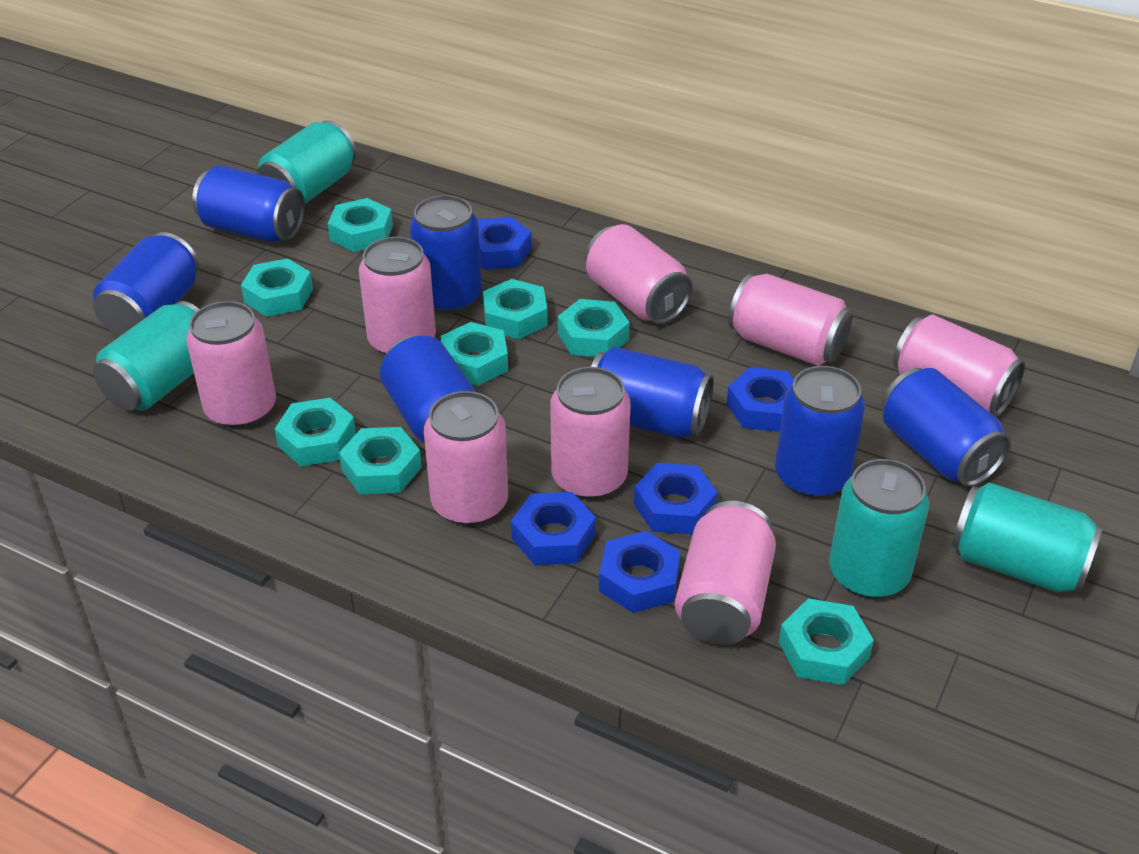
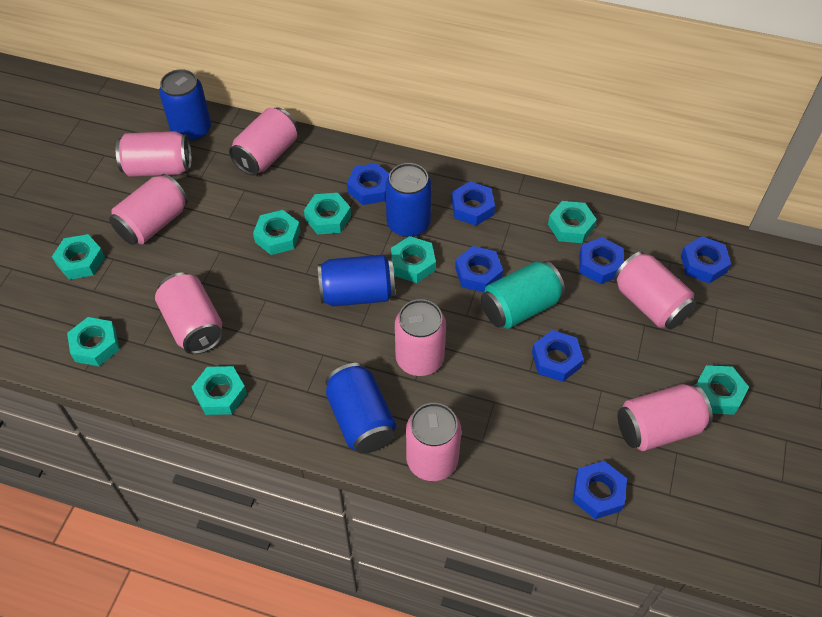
blue can: 7 -> 4
blue nut: 5 -> 7
turquoise can: 4 -> 1

